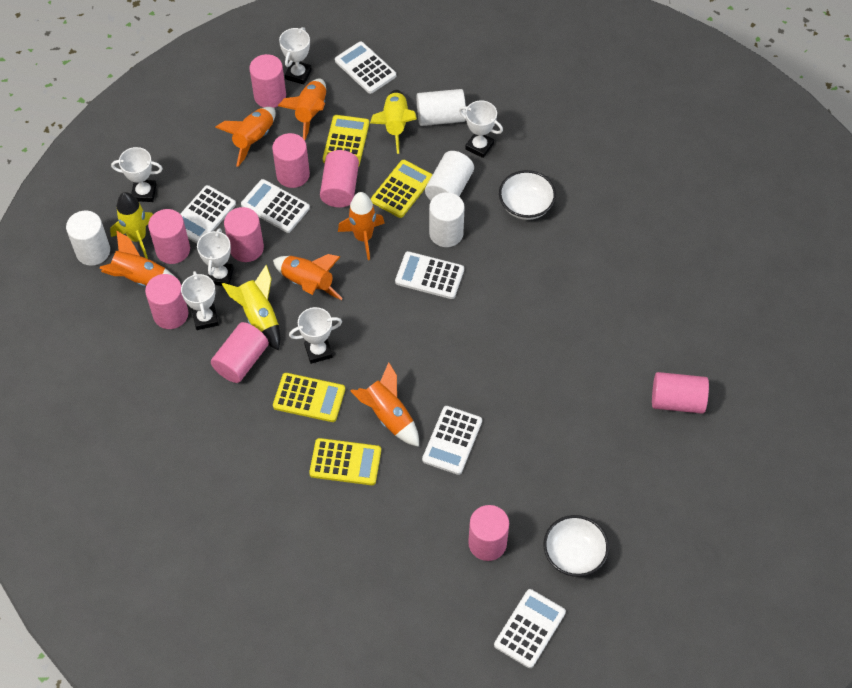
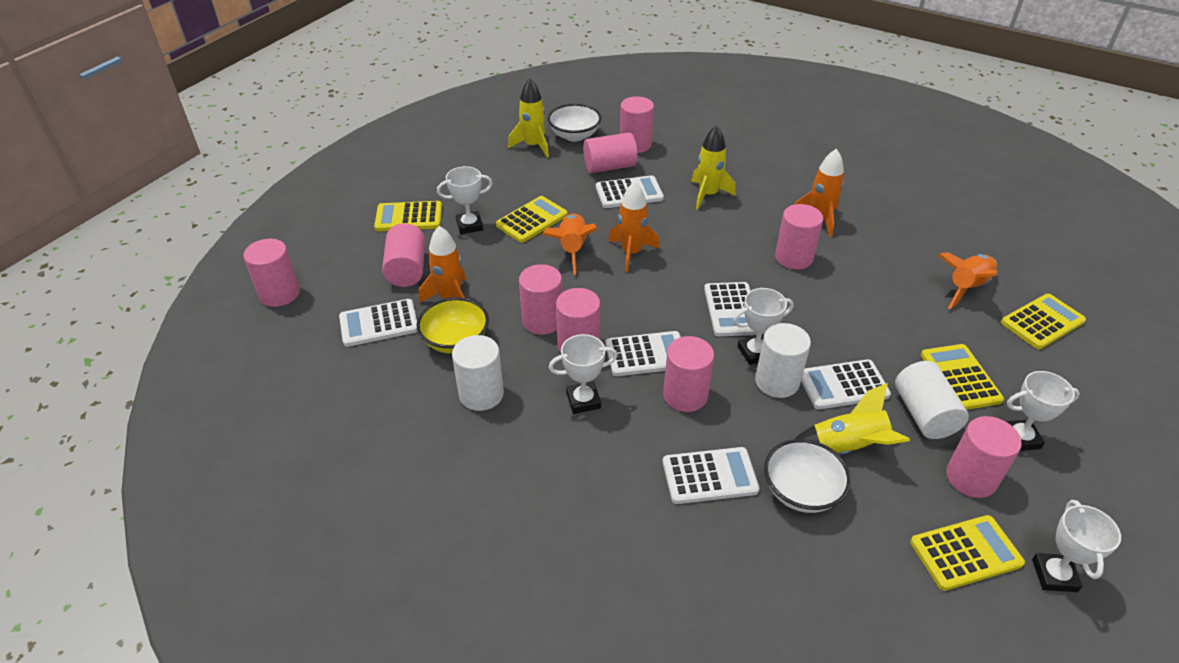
orange rocket: 6 -> 5
white cylinder: 4 -> 3
white trophy: 6 -> 5
yellow bowl: 0 -> 1
yellow calculator: 4 -> 5

